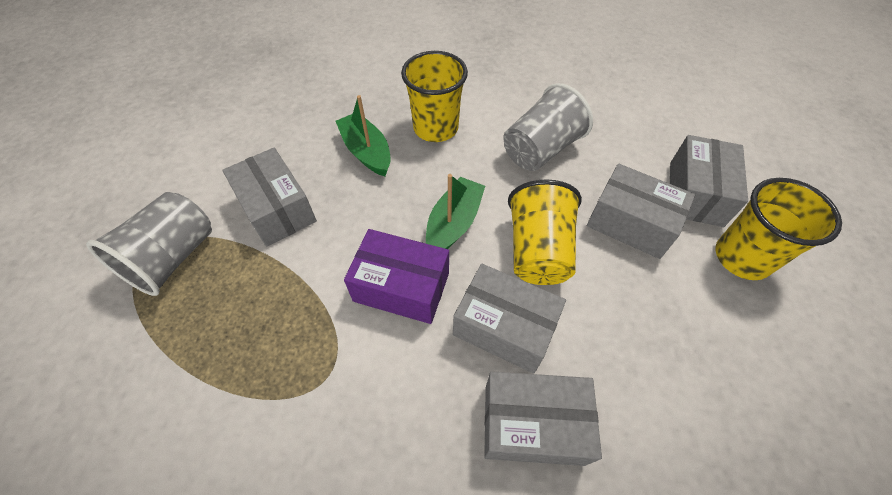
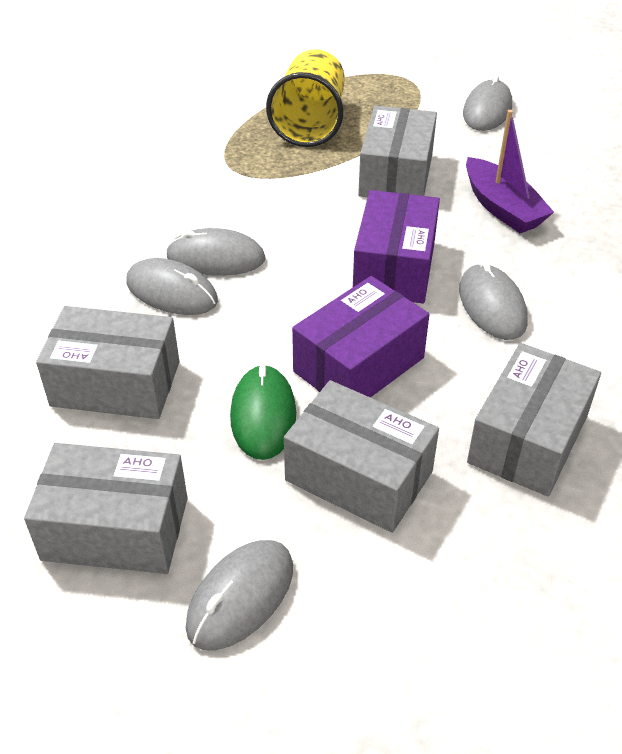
green boat: 2 -> 0
green mouse: 0 -> 1
grey cup: 2 -> 0
grey mouse: 0 -> 5
purple boat: 0 -> 1
purple box: 1 -> 2
yellow cup: 3 -> 1

